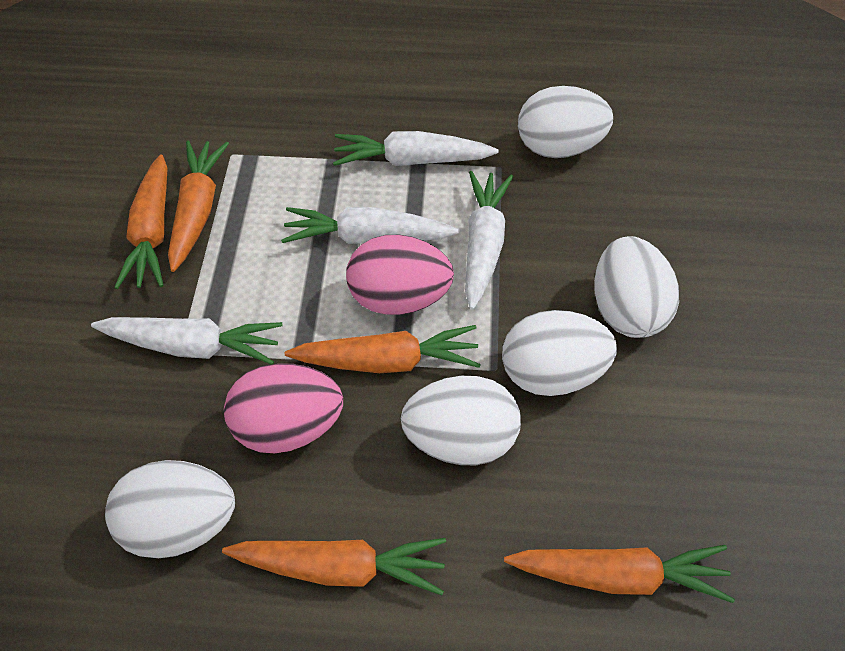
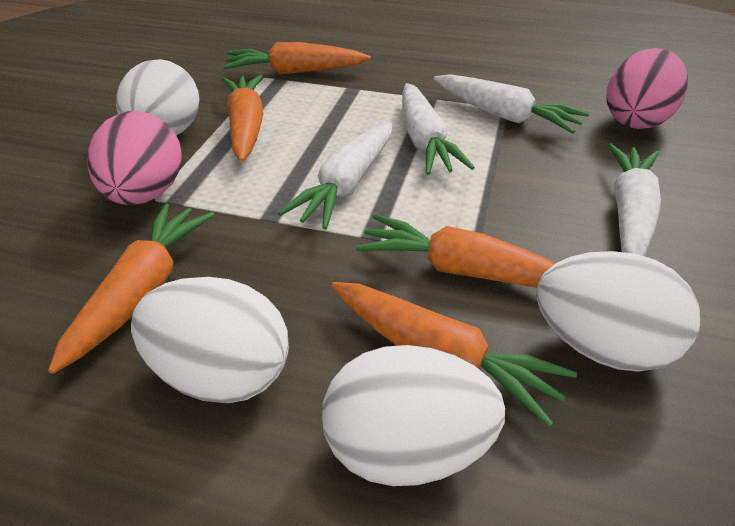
white egg: 5 -> 4

